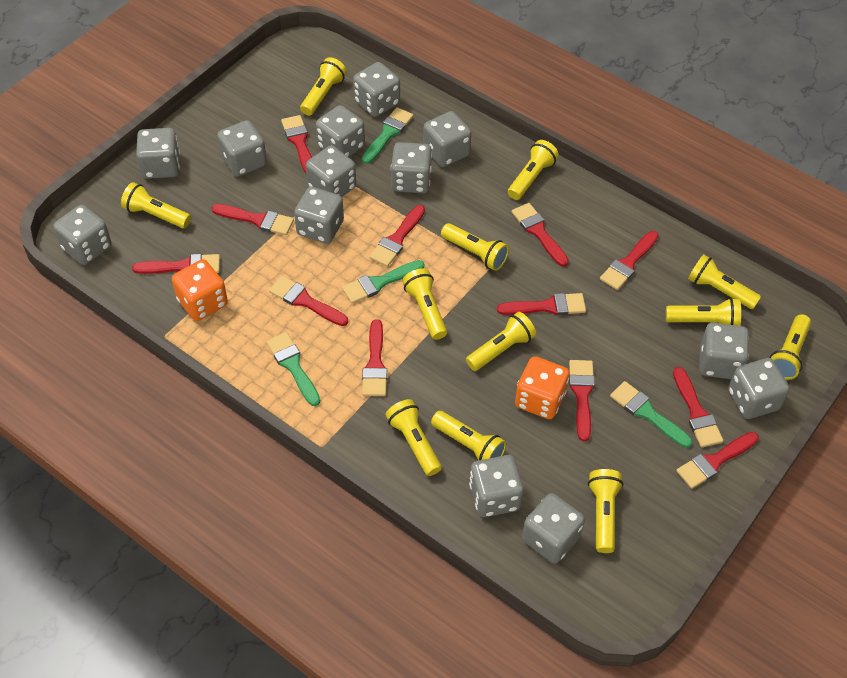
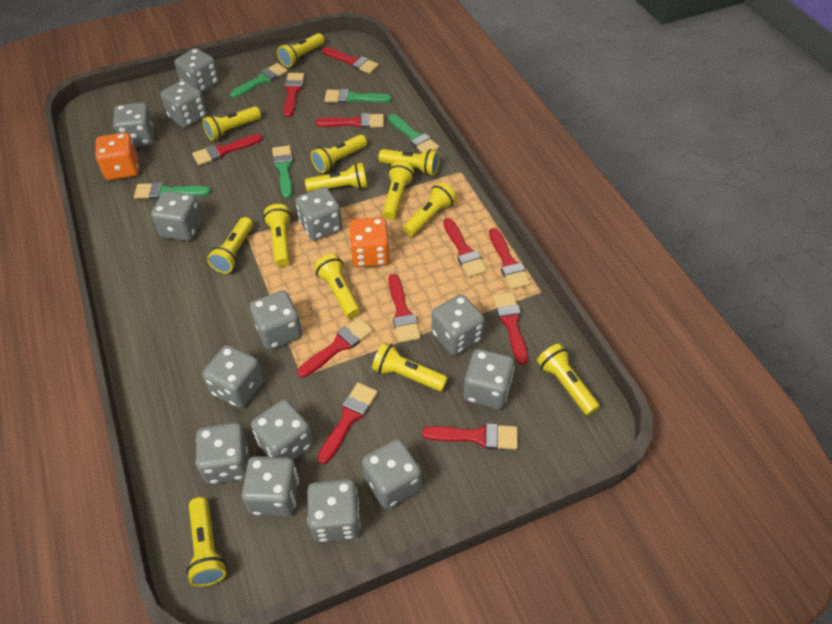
green brush: 4 -> 5
grey dice: 13 -> 14
red brush: 12 -> 11
yellow flashlight: 12 -> 13

